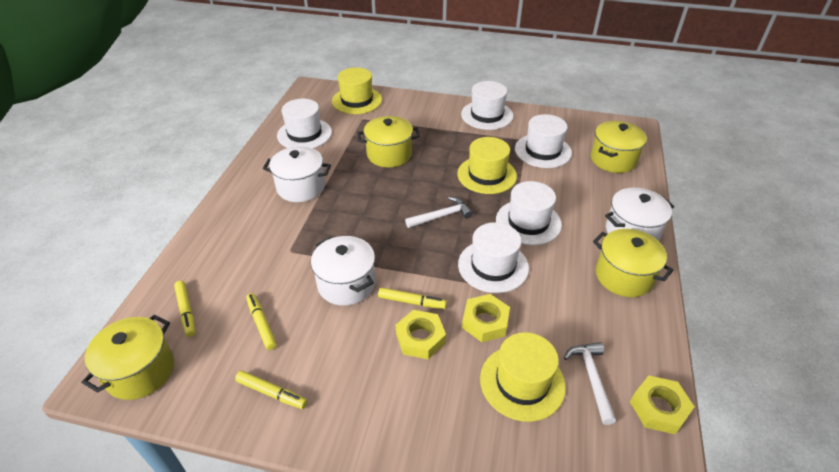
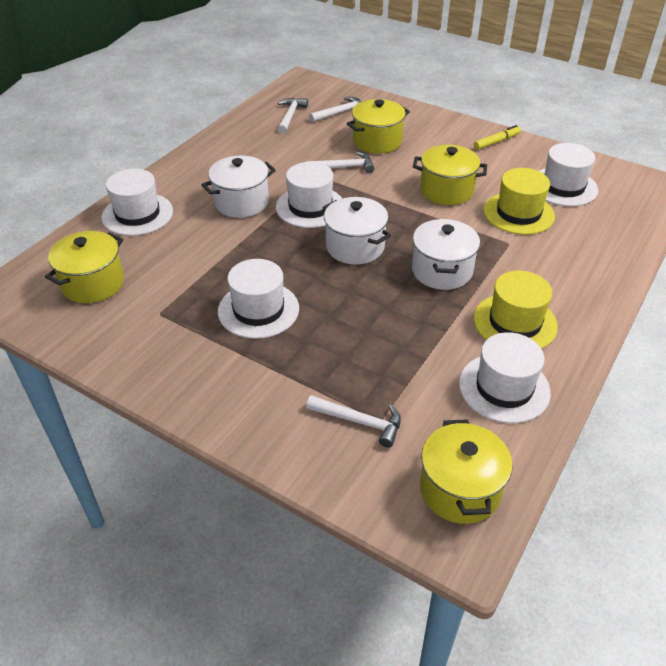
white hammer: 2 -> 4
yellow hat: 3 -> 2
yellow marker: 4 -> 1
yellow nut: 3 -> 0

